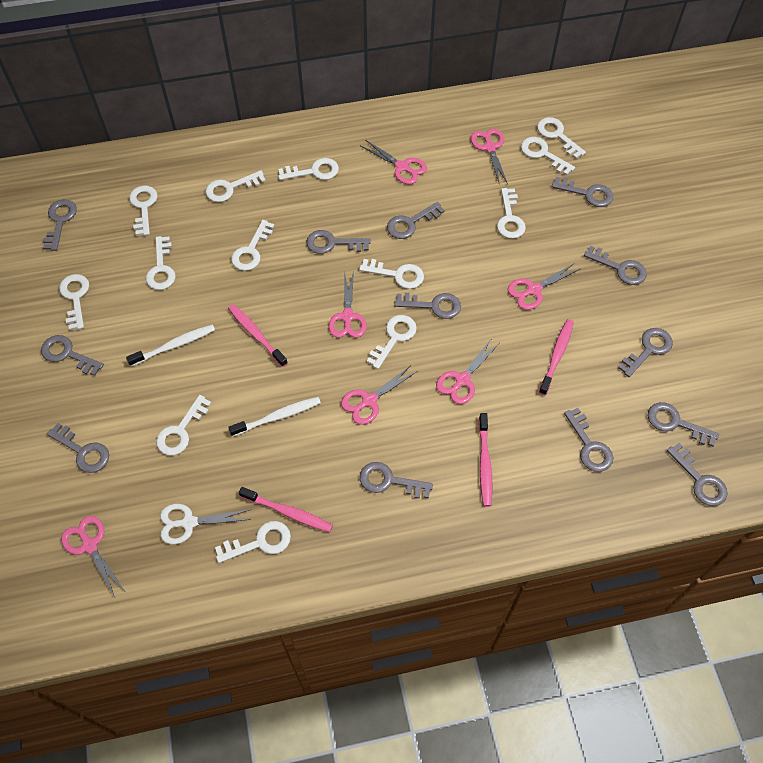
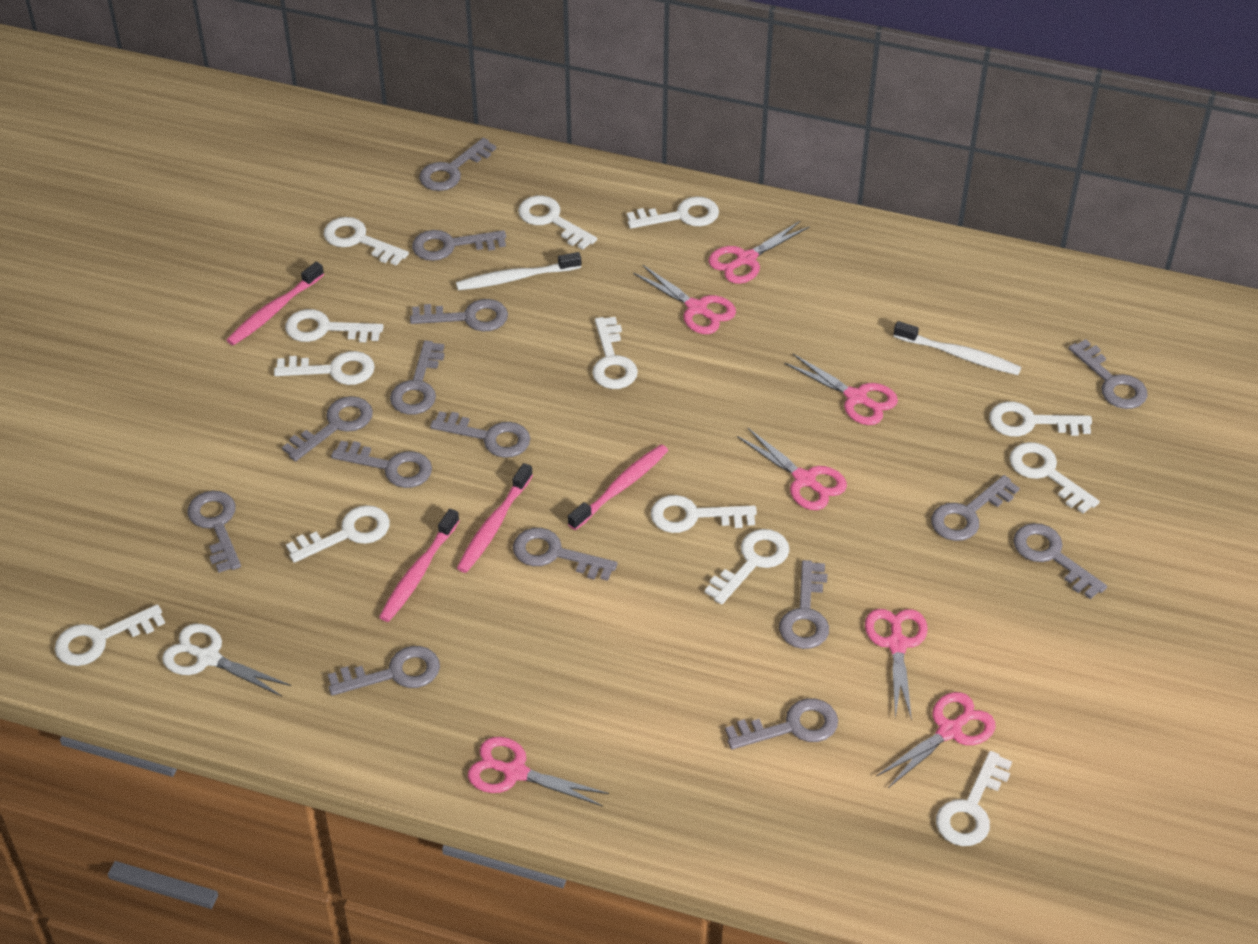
grey key: 13 -> 15

